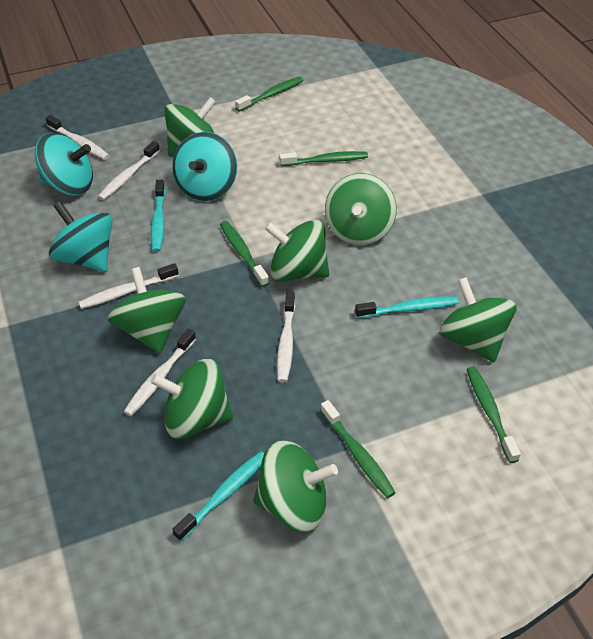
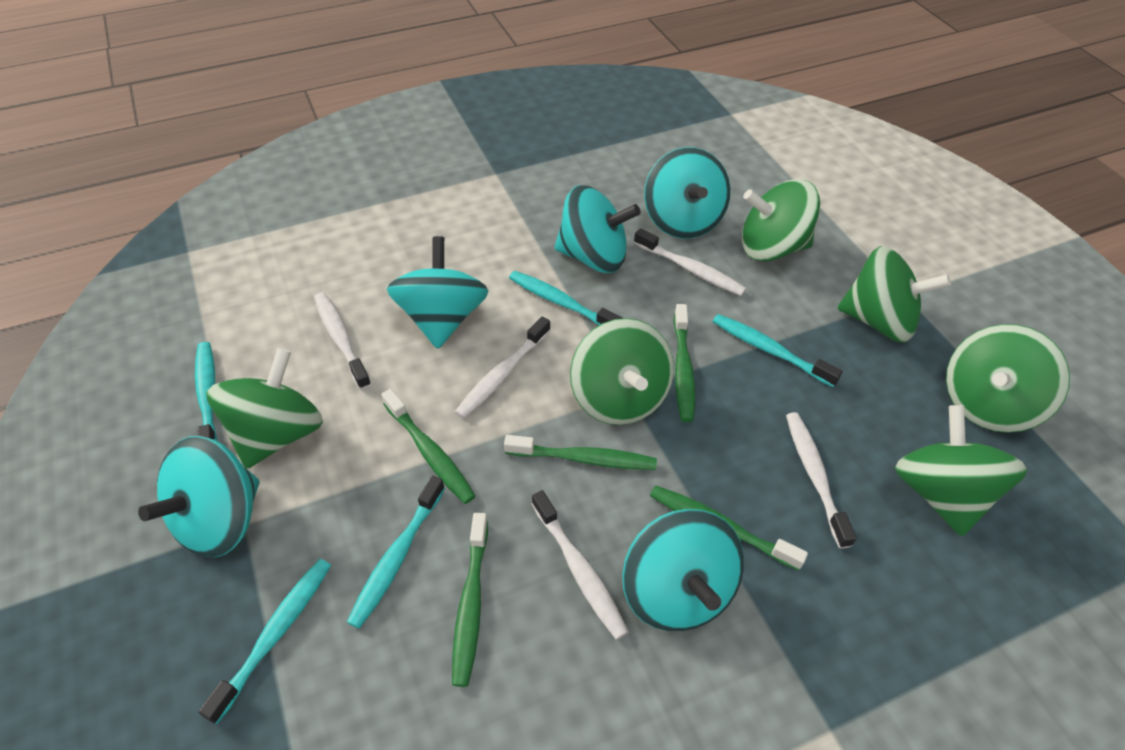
green spinning top: 7 -> 6
turquoise spinning top: 3 -> 5
turquoise toothbrush: 3 -> 5

